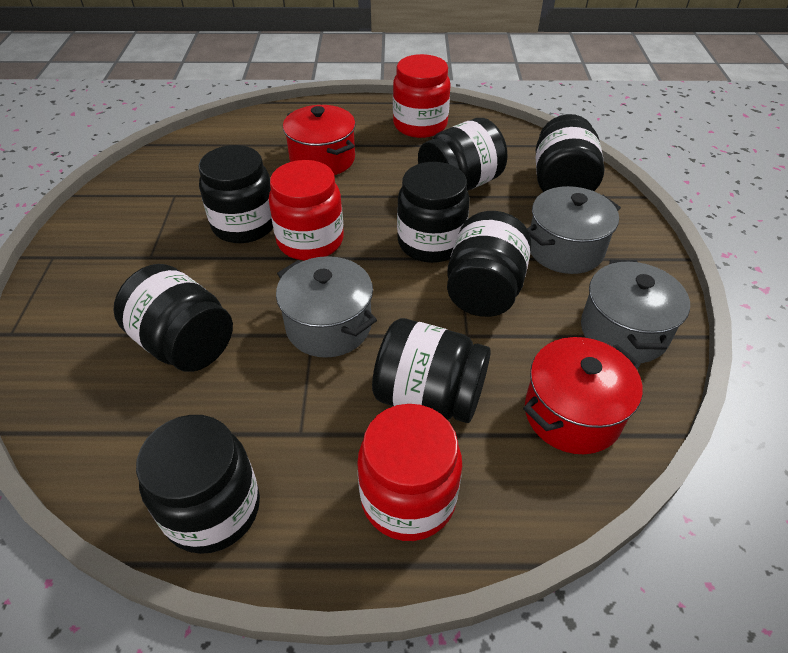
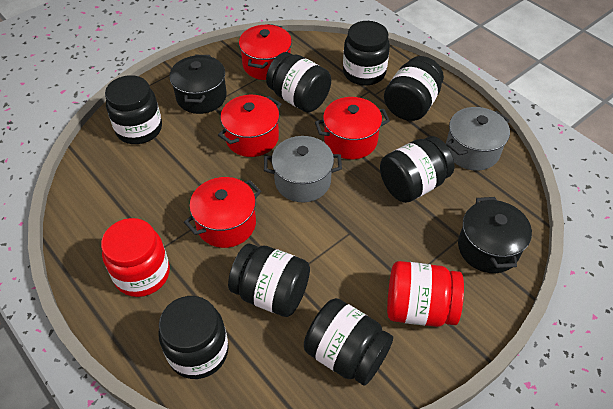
black pot: 0 -> 2
grey pot: 3 -> 2
red jar: 3 -> 2
red pot: 2 -> 4

